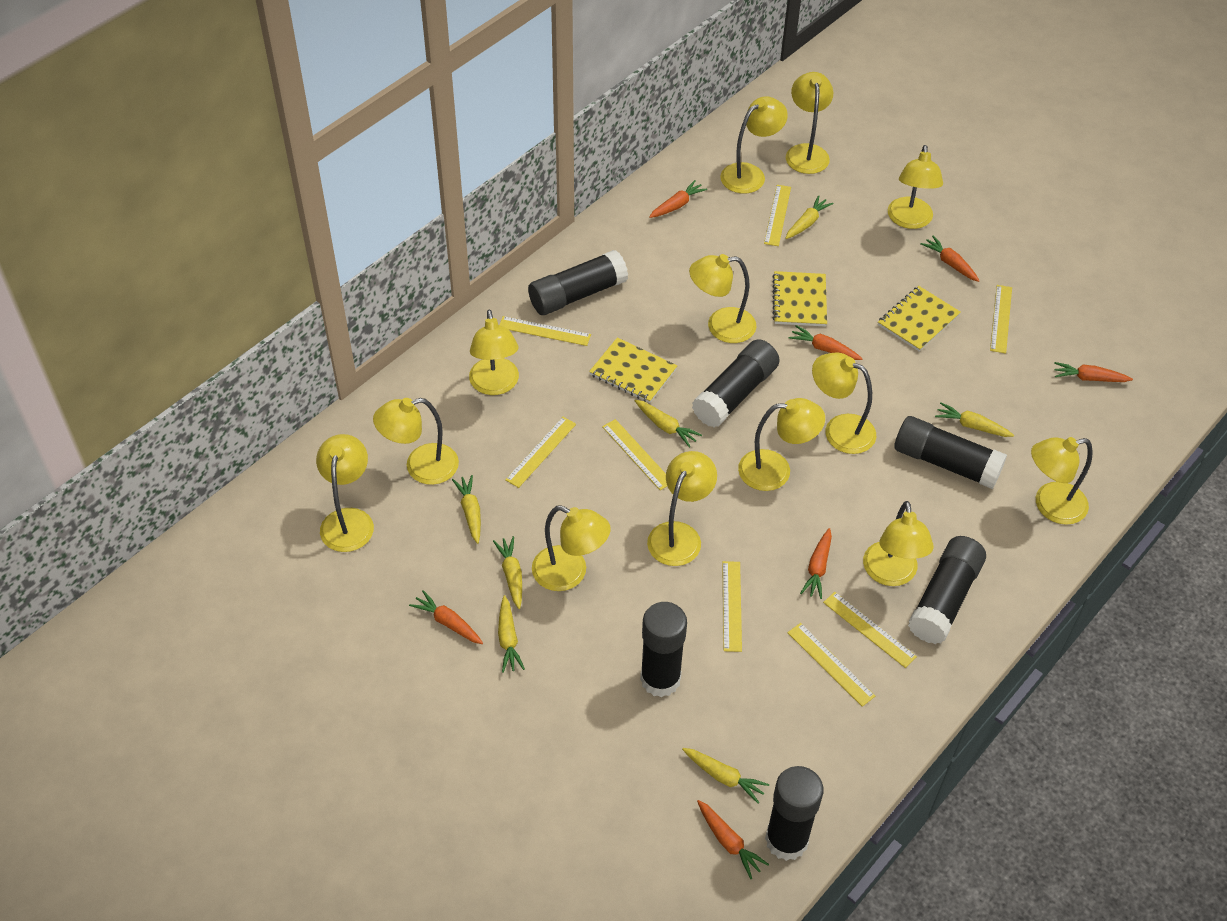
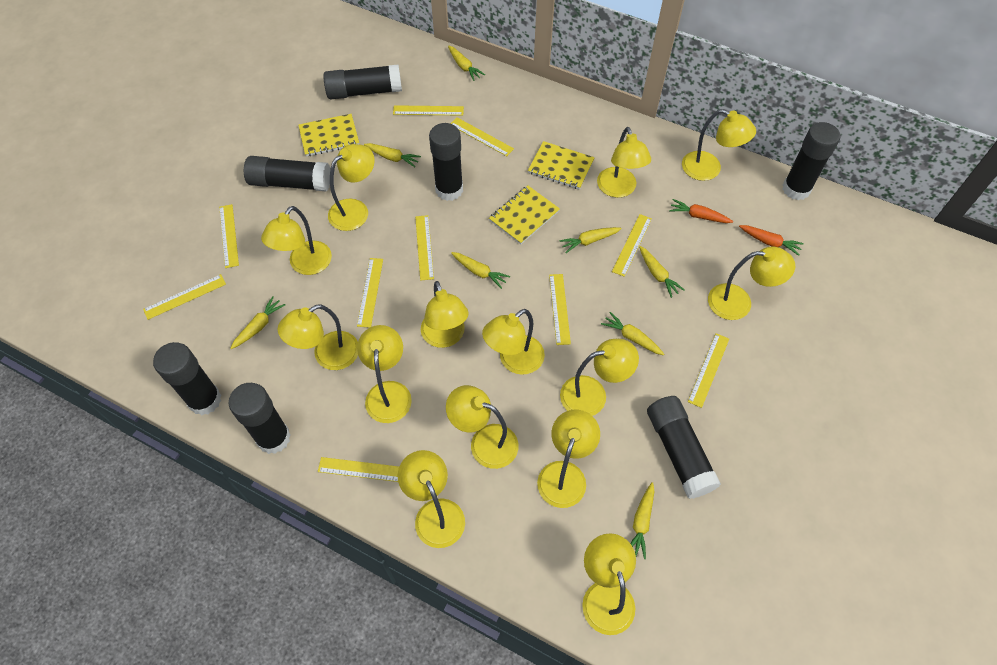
black glue stick: 6 -> 7
orange carrot: 7 -> 2
yellow carrot: 7 -> 8
yellow lamp: 13 -> 14
yellow ruler: 8 -> 10

